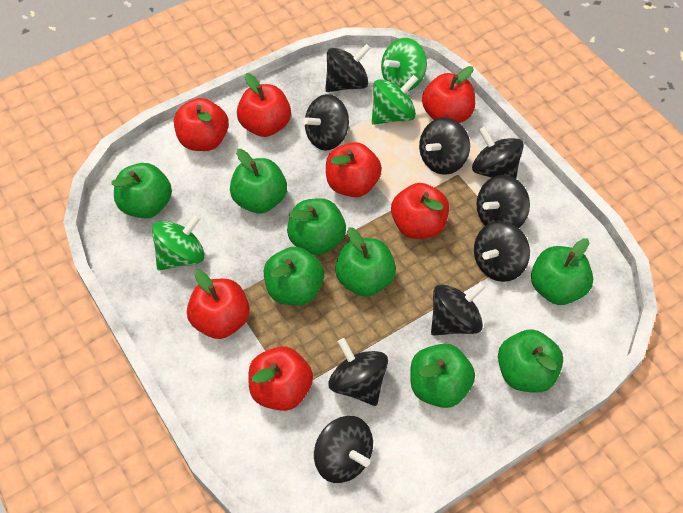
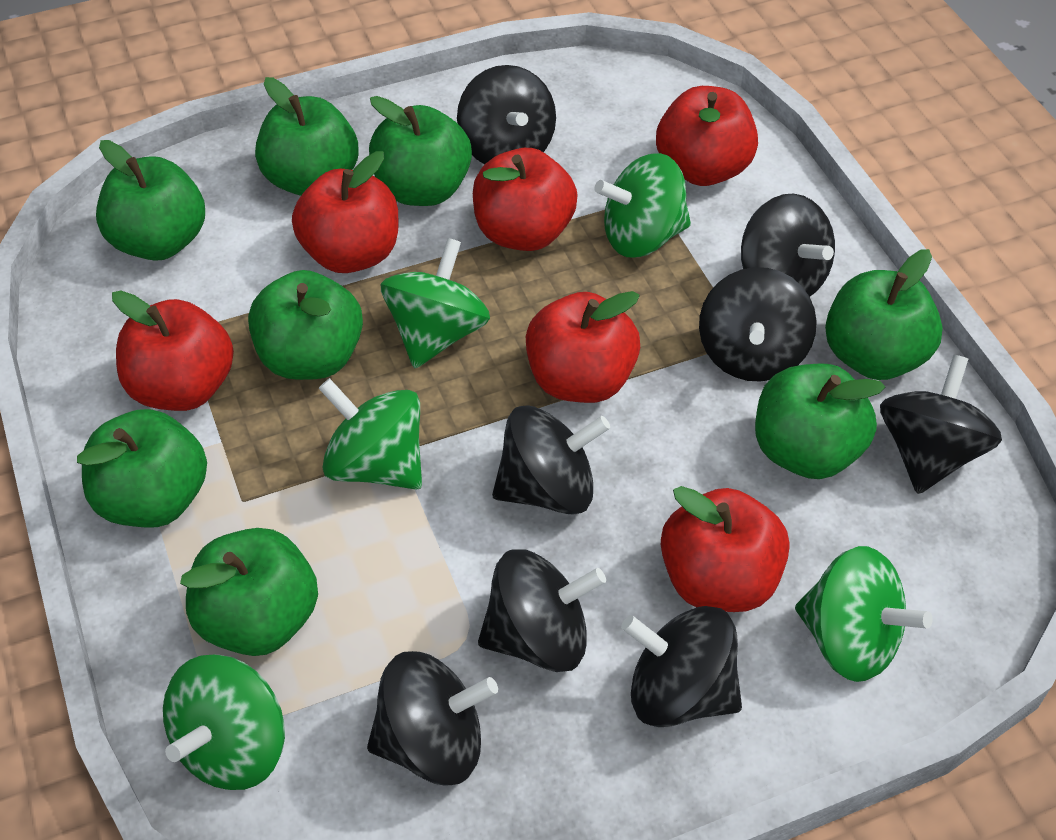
black spinning top: 9 -> 8
green spinning top: 3 -> 5
red apple: 7 -> 6

